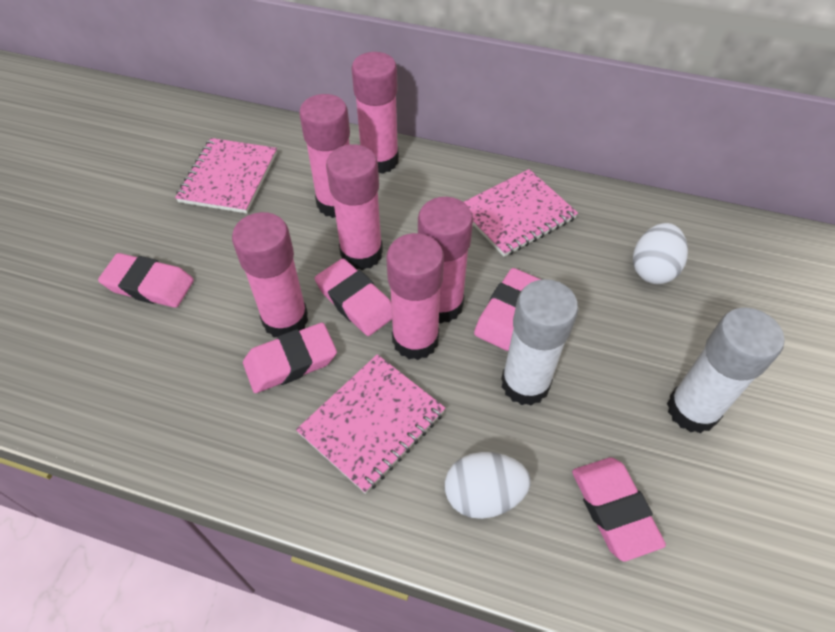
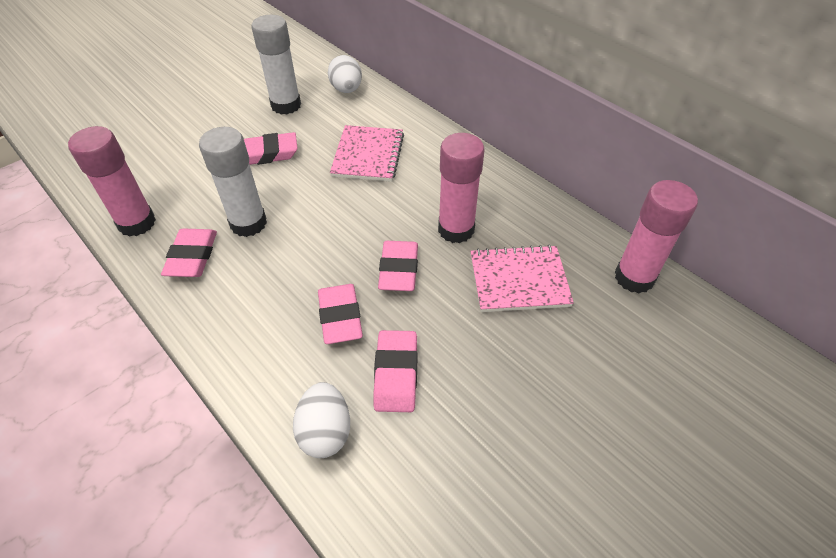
pink glue stick: 6 -> 3
pink notebook: 3 -> 2

